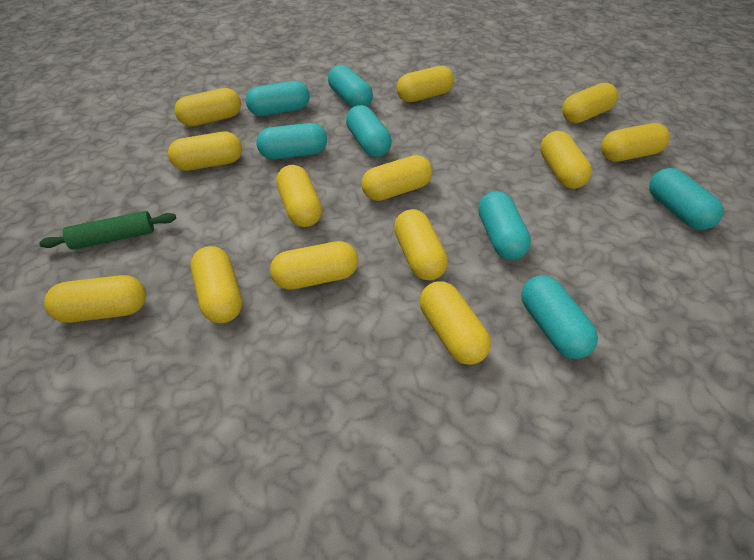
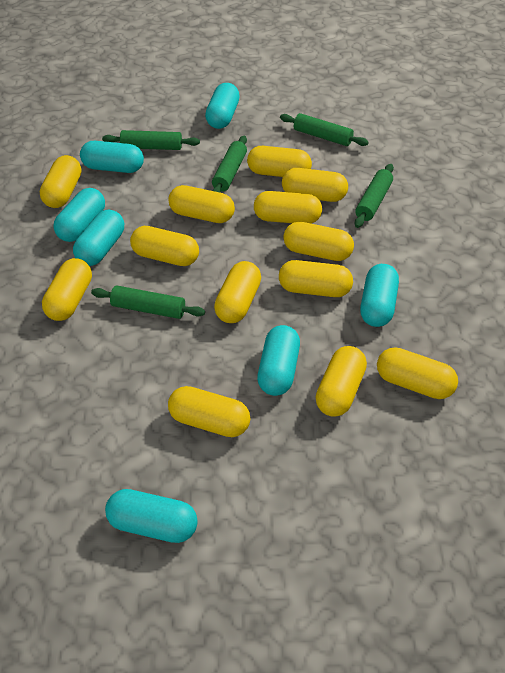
green rolling pin: 1 -> 5

